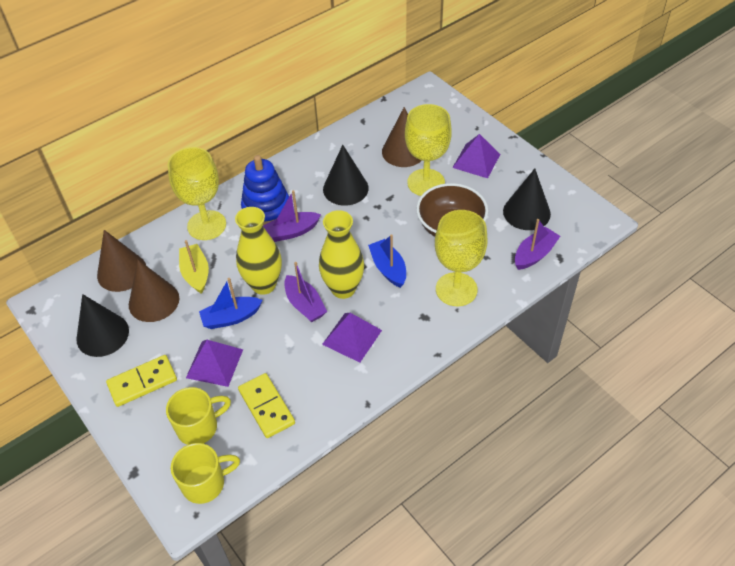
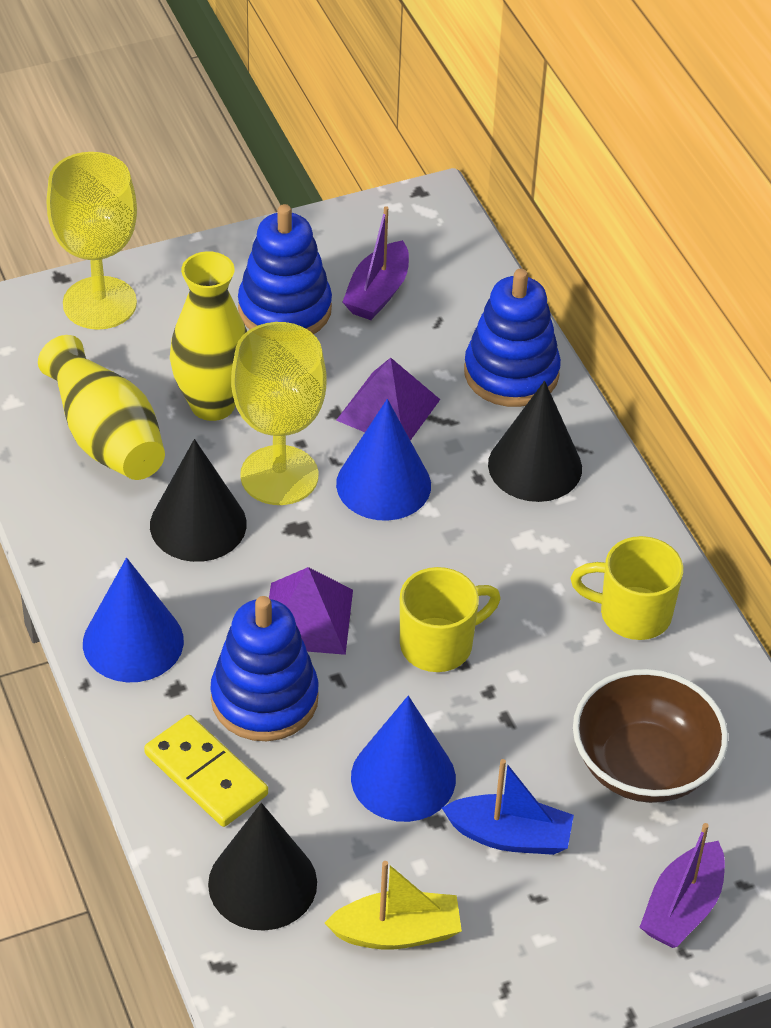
blue boat: 2 -> 1
blue cone: 0 -> 3
blue stacking toy: 1 -> 3
brown cone: 3 -> 0
purple boat: 3 -> 2
purple pyramid: 3 -> 2
yellow domino: 2 -> 1
yellow goblet: 3 -> 2

